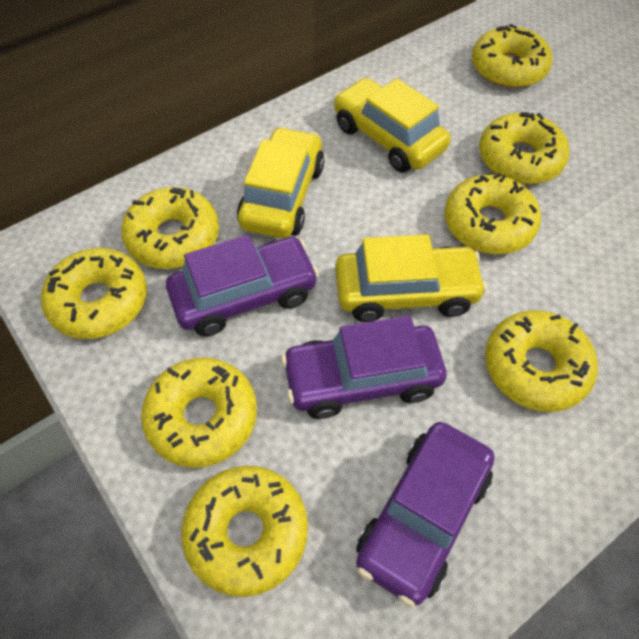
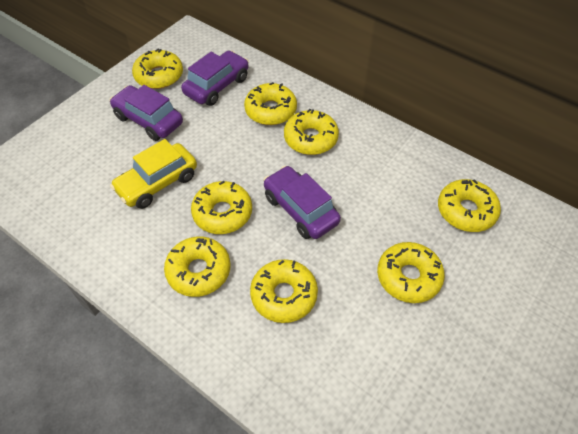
yellow car: 3 -> 1

